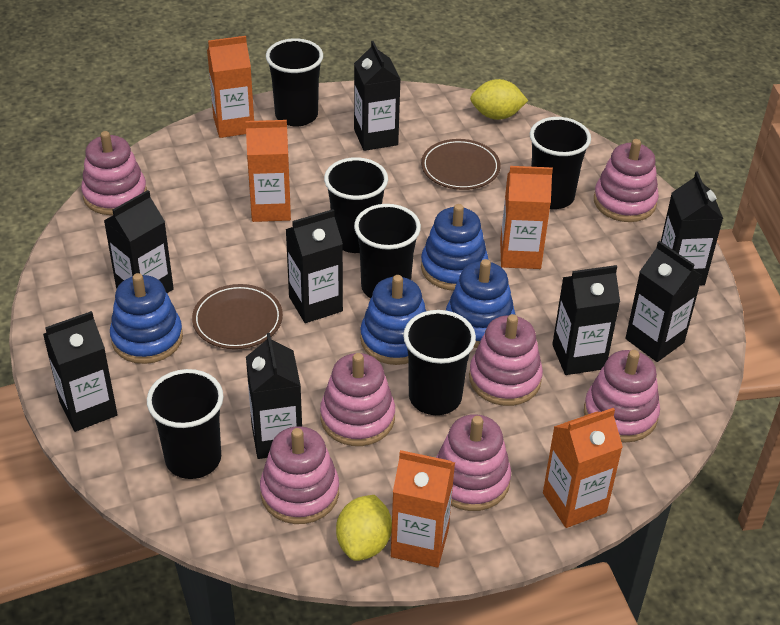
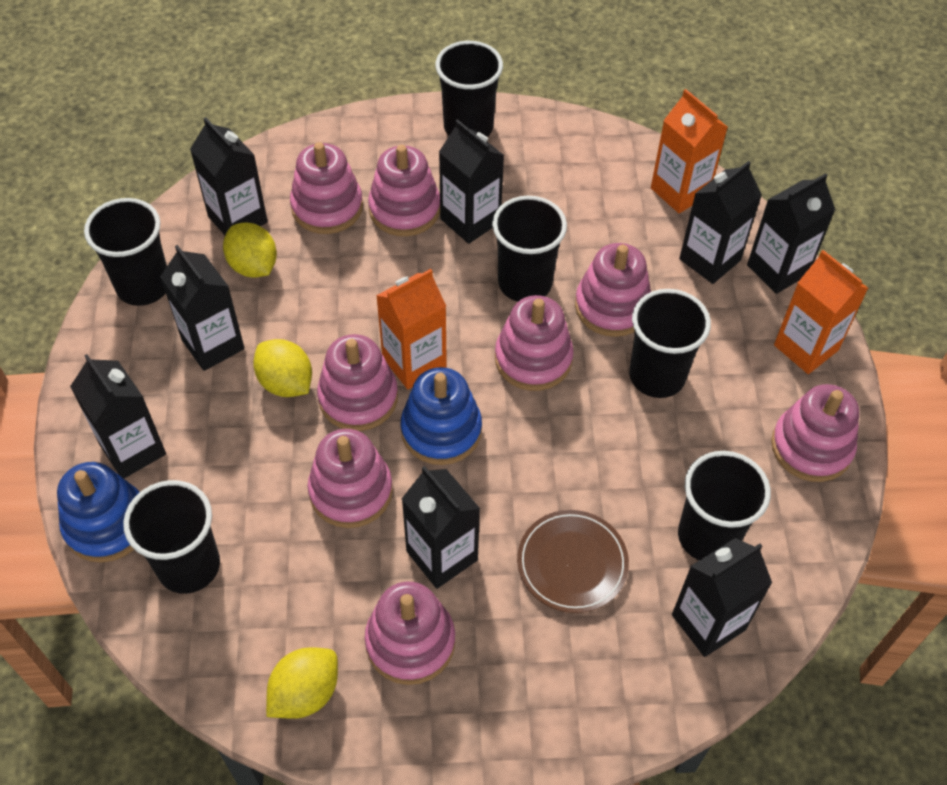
blue stacking toy: 4 -> 2
brown plate: 2 -> 1
orange carton: 5 -> 3
pink stacking toy: 7 -> 8
yellow lemon: 2 -> 3

